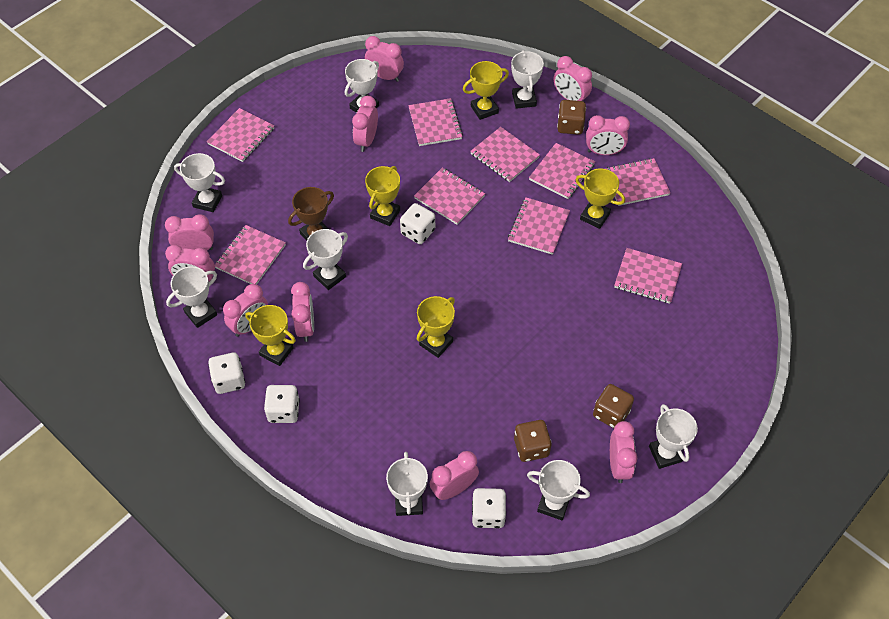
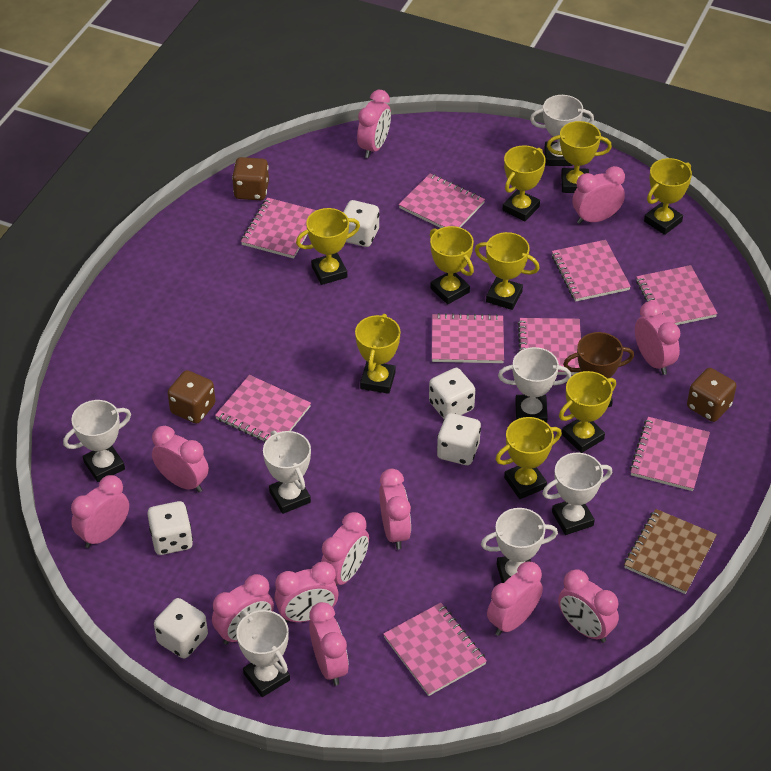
brown notebook: 0 -> 1
pink clock: 10 -> 12
white dice: 4 -> 5
white trophy: 8 -> 7
yellow trophy: 5 -> 9

